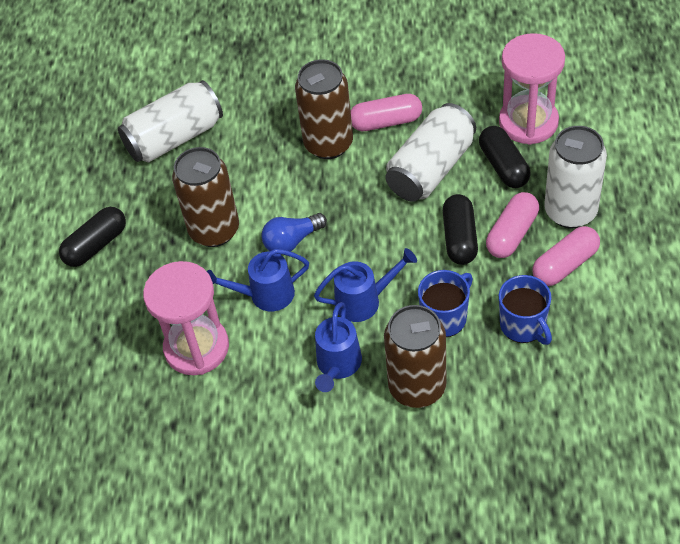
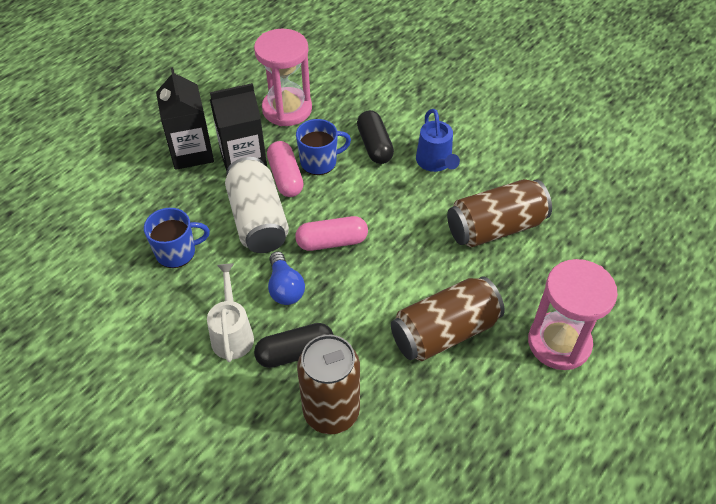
black capsule: 3 -> 2
black carton: 0 -> 2
blue watering can: 3 -> 1
pink capsule: 3 -> 2
white can: 3 -> 1
white watering can: 0 -> 1

